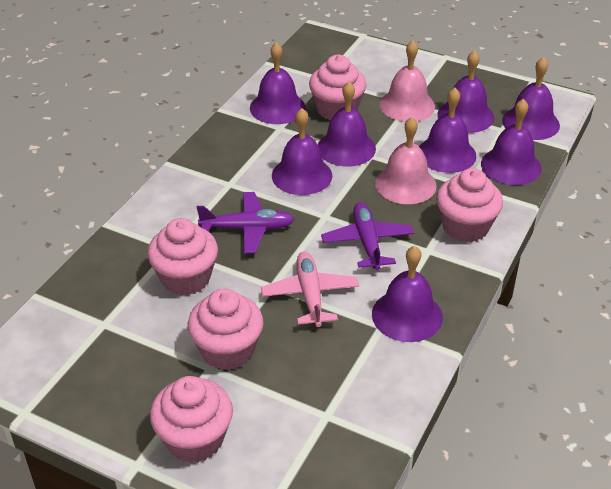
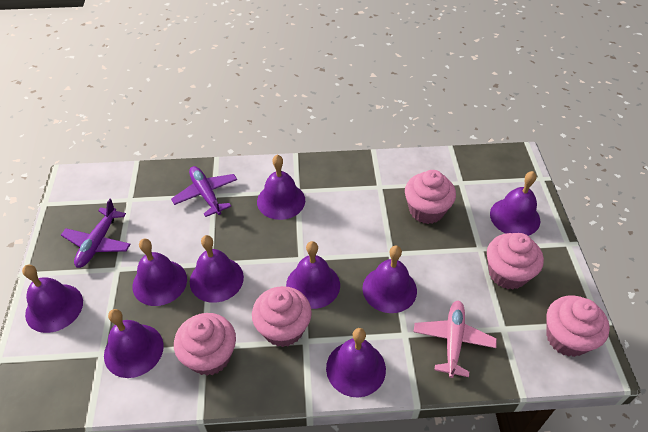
pink bell: 2 -> 0
purple bell: 8 -> 9

